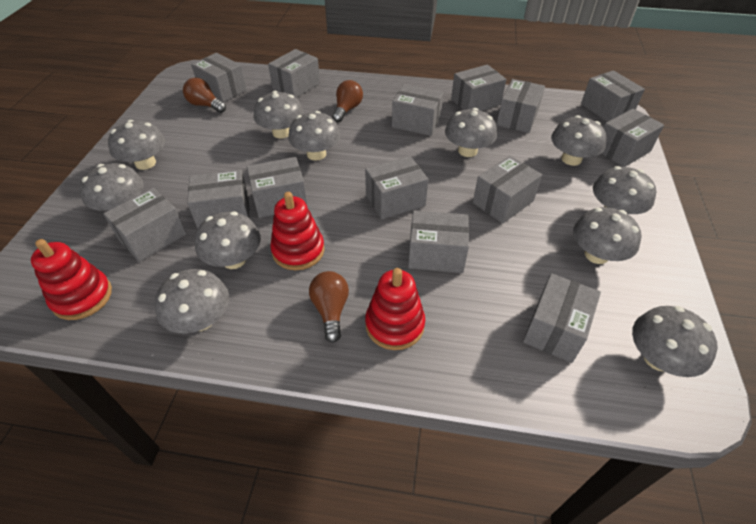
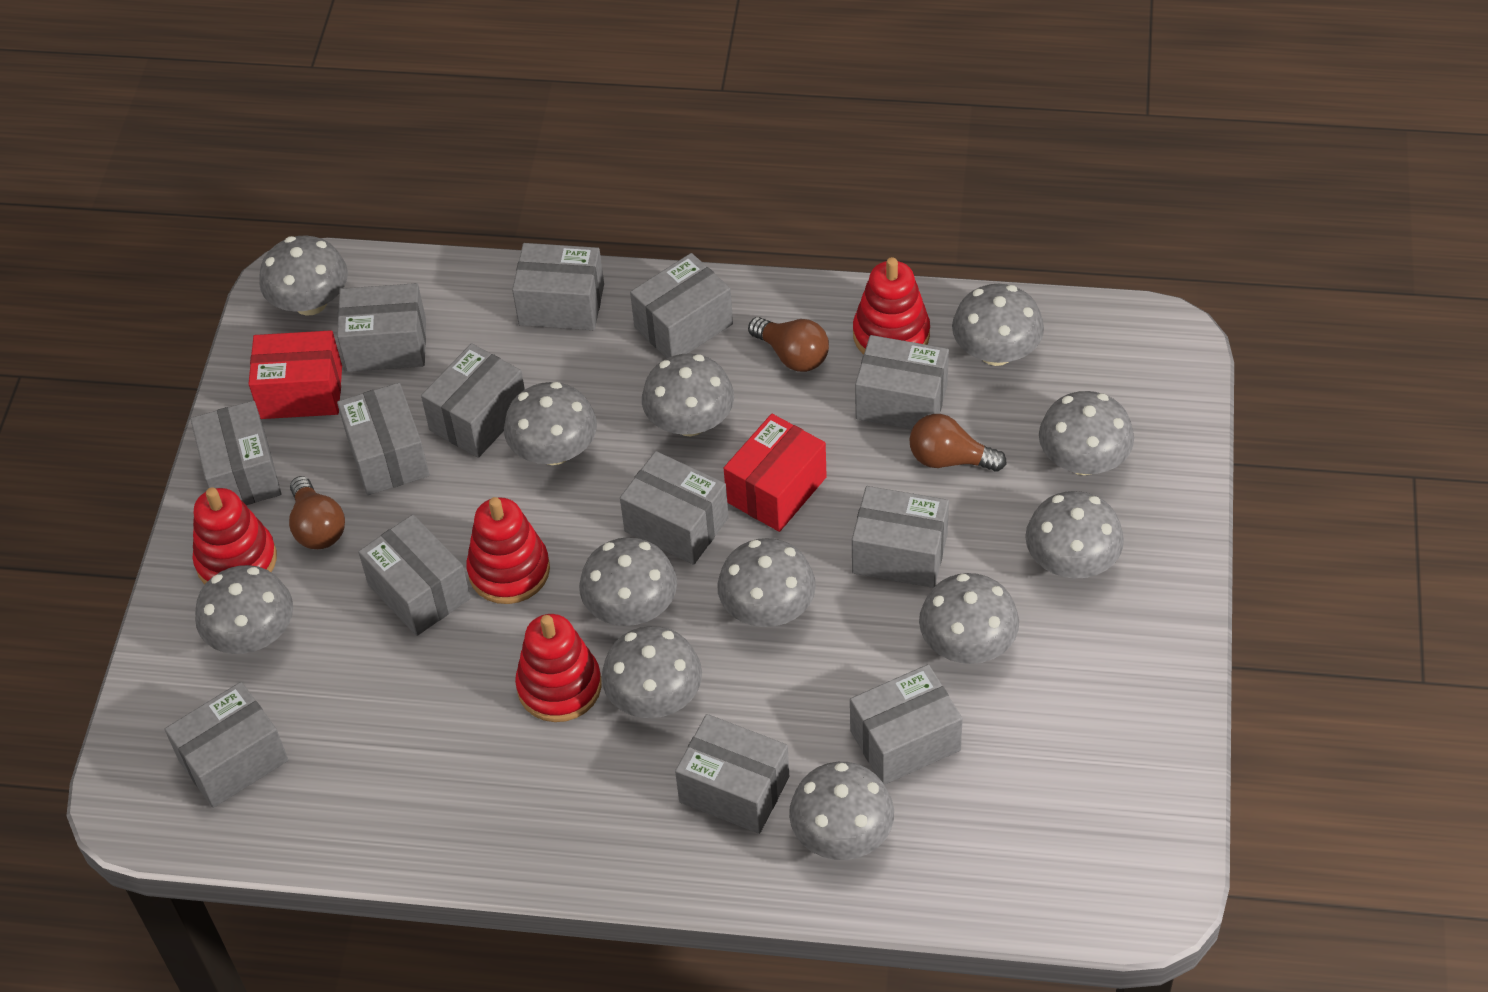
grey box: 14 -> 13
grey mushroom: 11 -> 12
red box: 0 -> 2
red stacking toy: 3 -> 4

